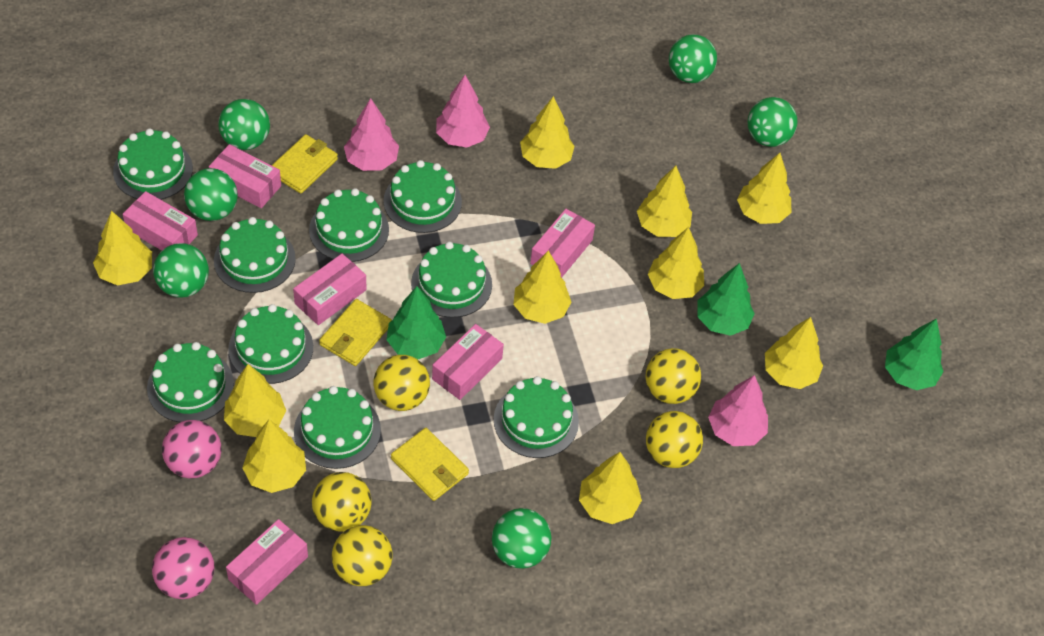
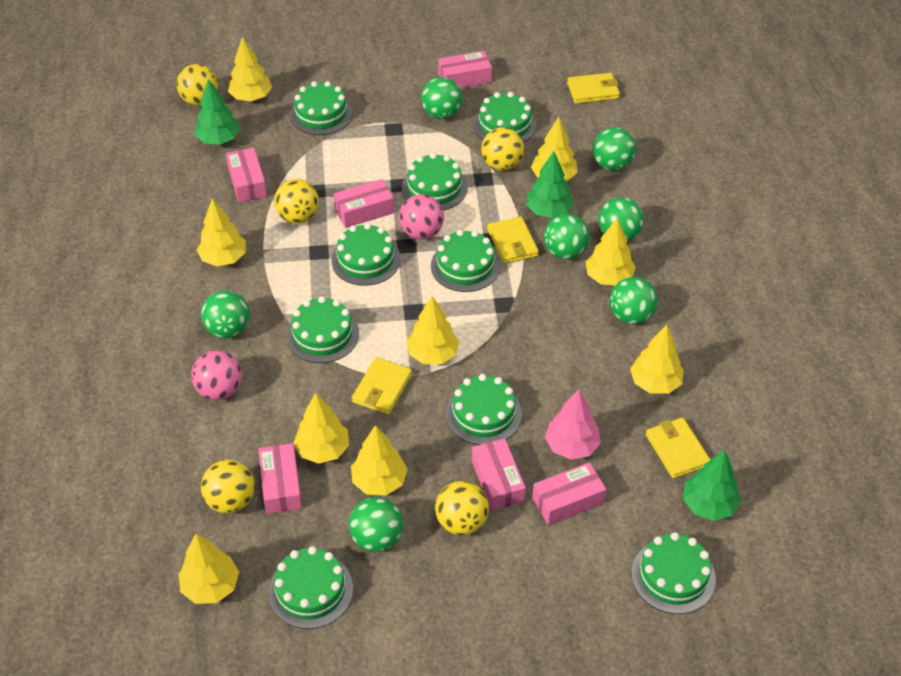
green ball: 6 -> 7
pink tree: 3 -> 1
yellow tree: 10 -> 9
yellow wallet: 3 -> 4

